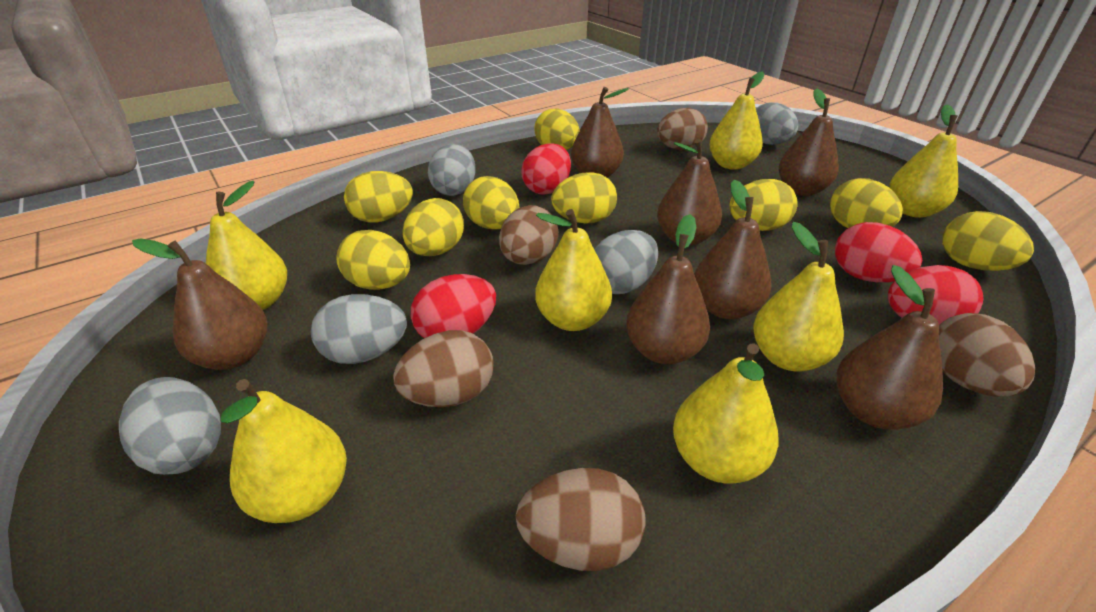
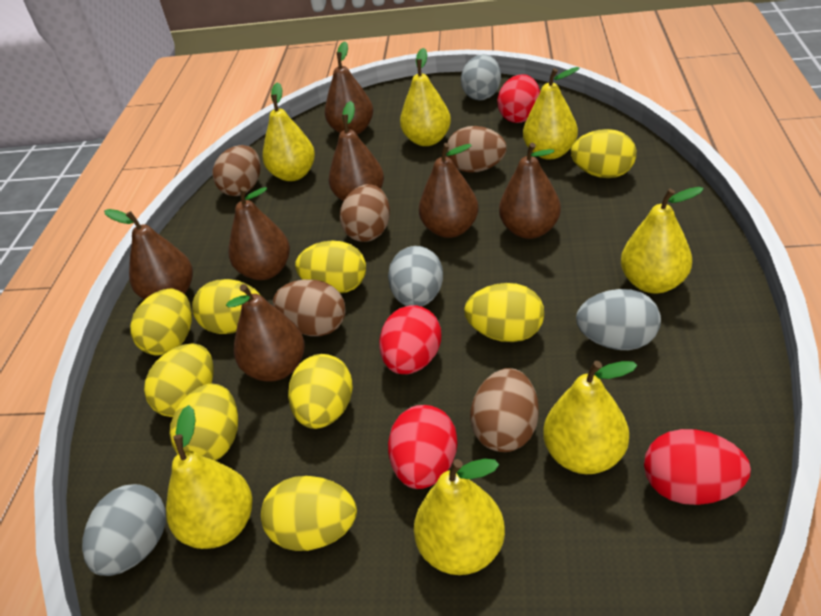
grey egg: 5 -> 4

